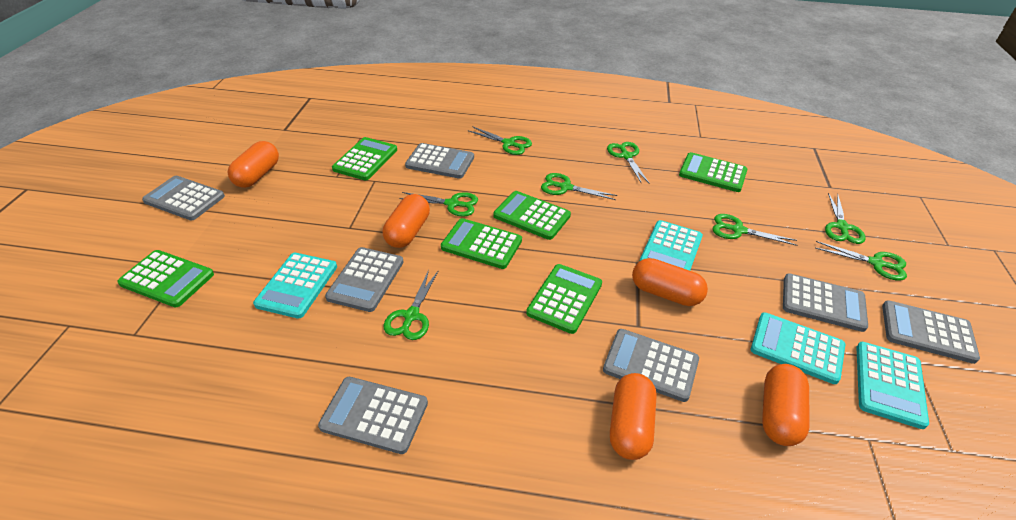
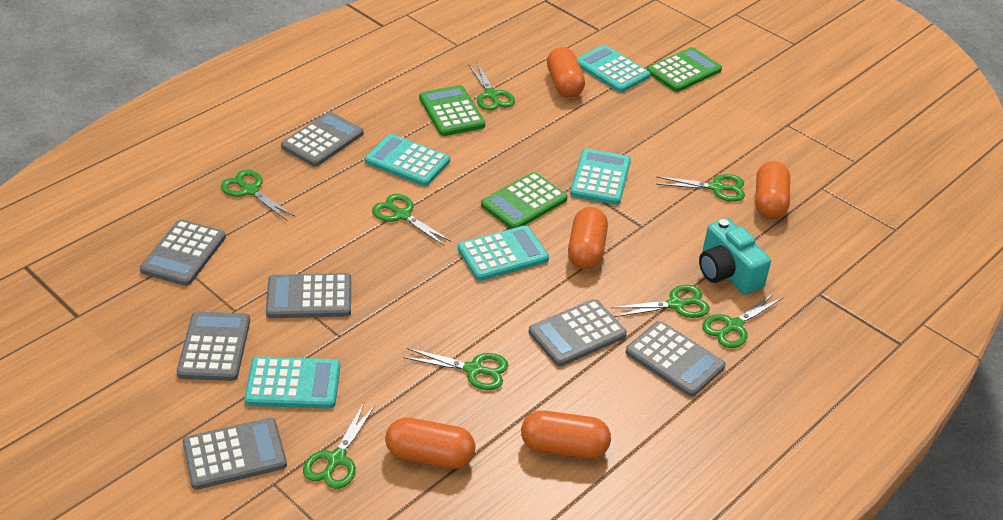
green calculator: 6 -> 3
turquoise calculator: 4 -> 5
turquoise camera: 0 -> 1

